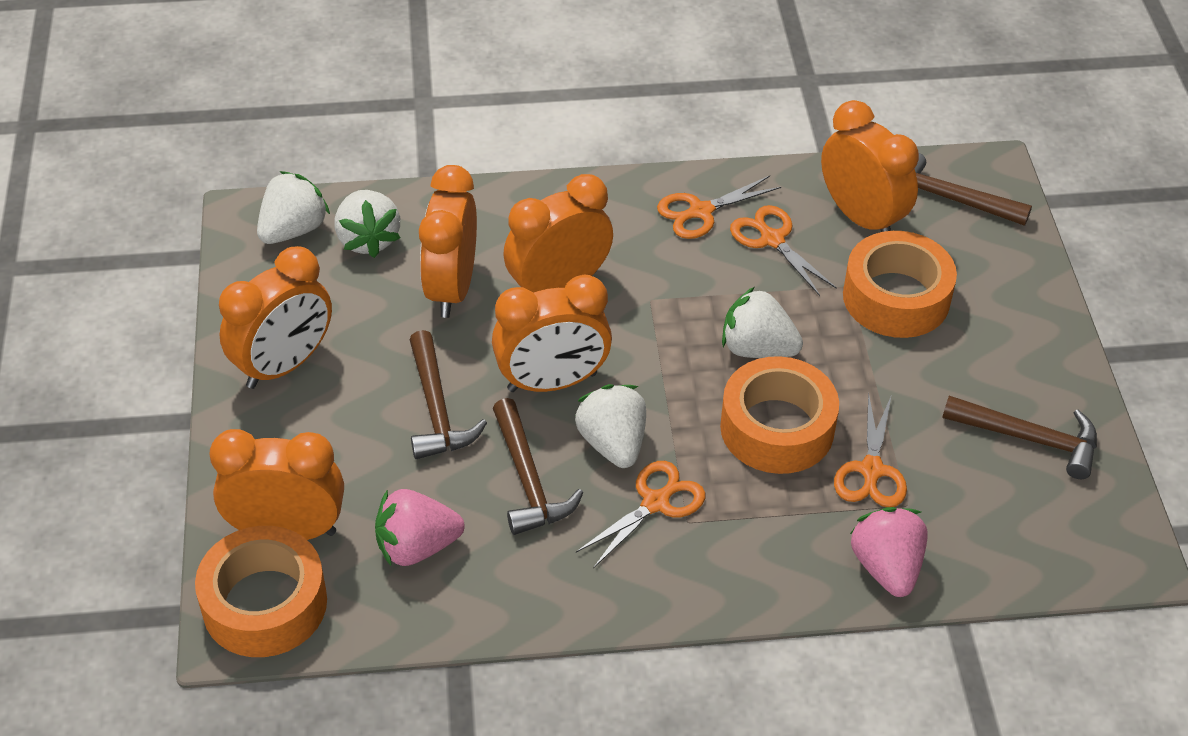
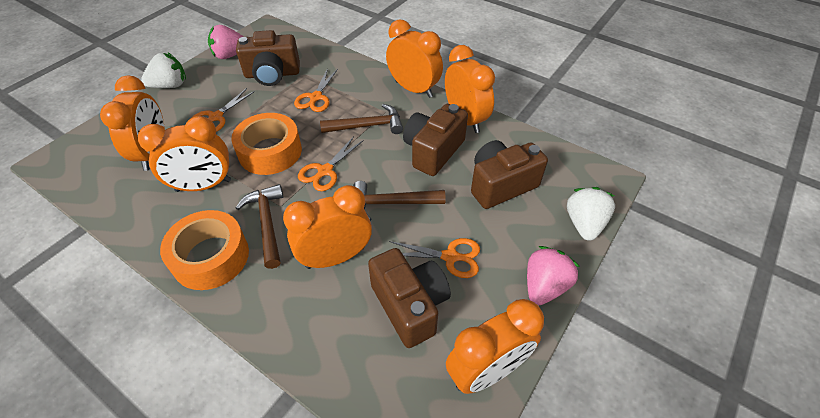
brown camera: 0 -> 4
brown hammer: 4 -> 3
orange tape: 3 -> 2
white strawberry: 4 -> 2

